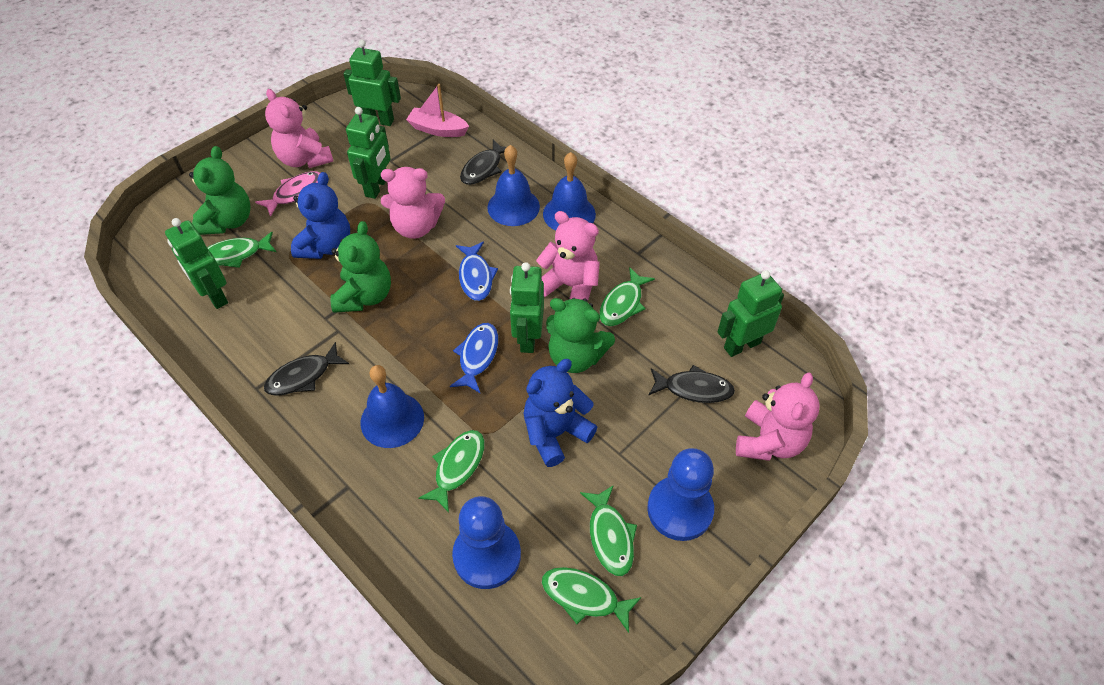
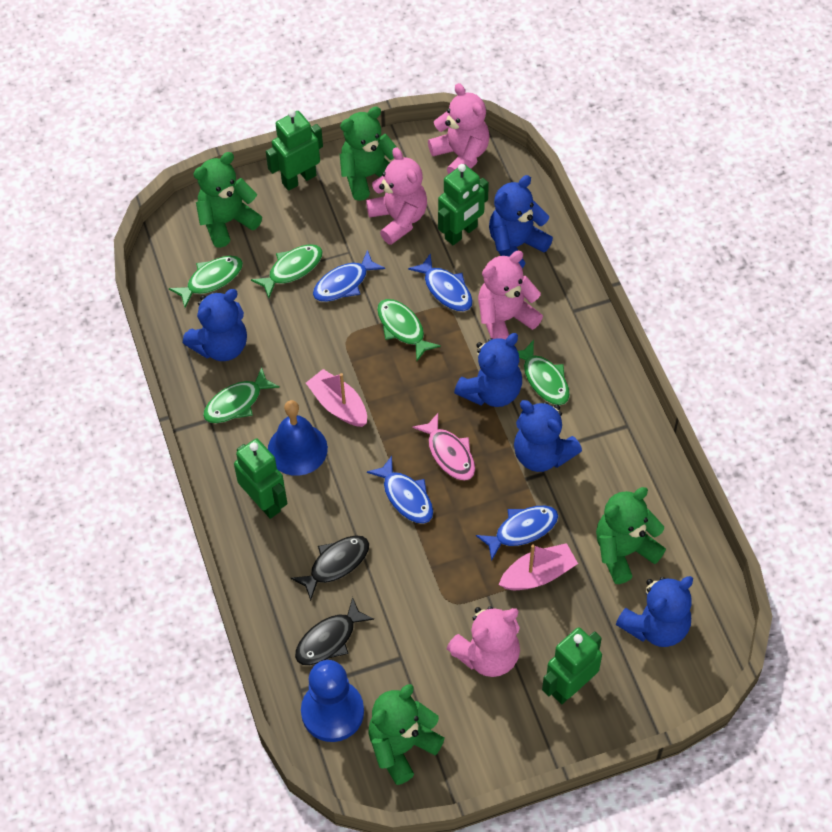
black fish: 3 -> 2
blue bell: 3 -> 1
blue fish: 2 -> 4
blue pawn: 2 -> 1
blue teddy bear: 2 -> 5
green robot: 5 -> 4
green teddy bear: 3 -> 4
pink boat: 1 -> 2

